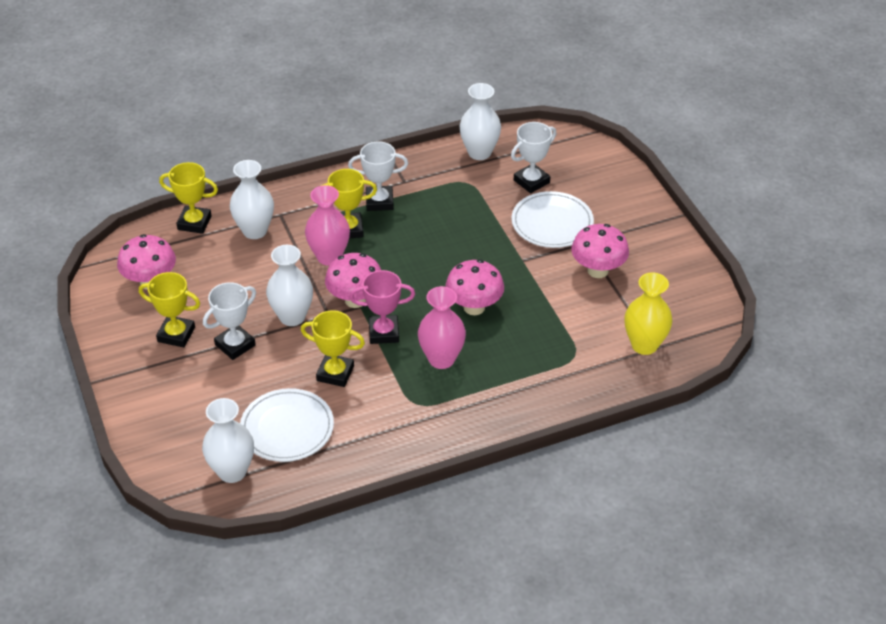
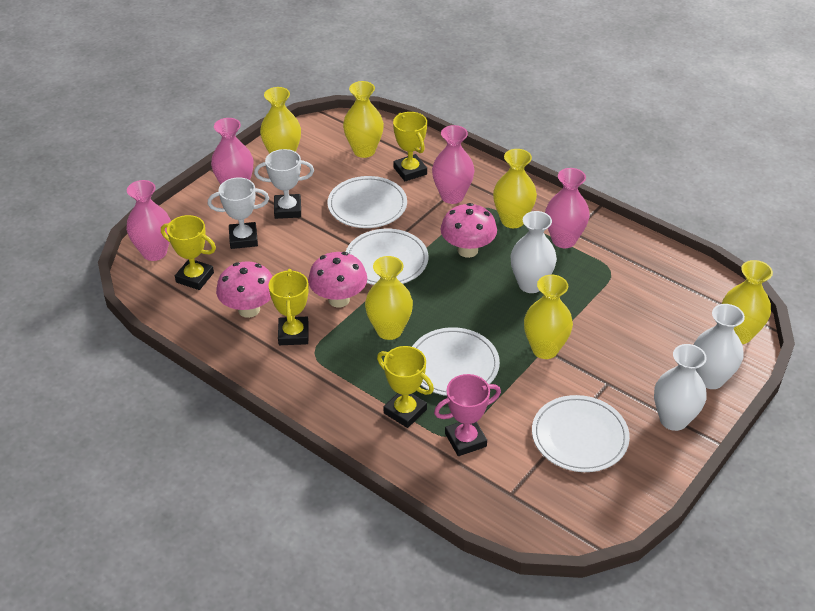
pink mushroom: 4 -> 3
pink vase: 2 -> 4
white plate: 2 -> 4
white trophy: 3 -> 2
white vase: 4 -> 3
yellow vase: 1 -> 6

